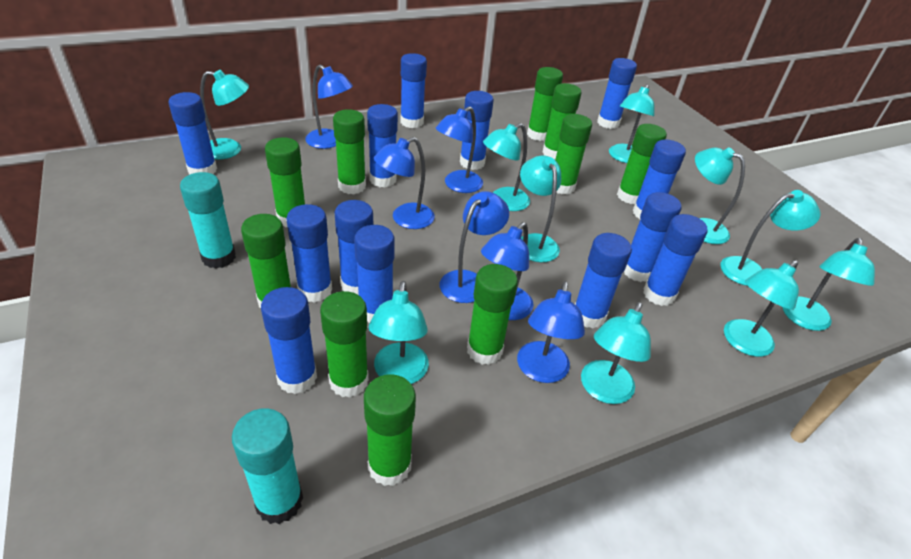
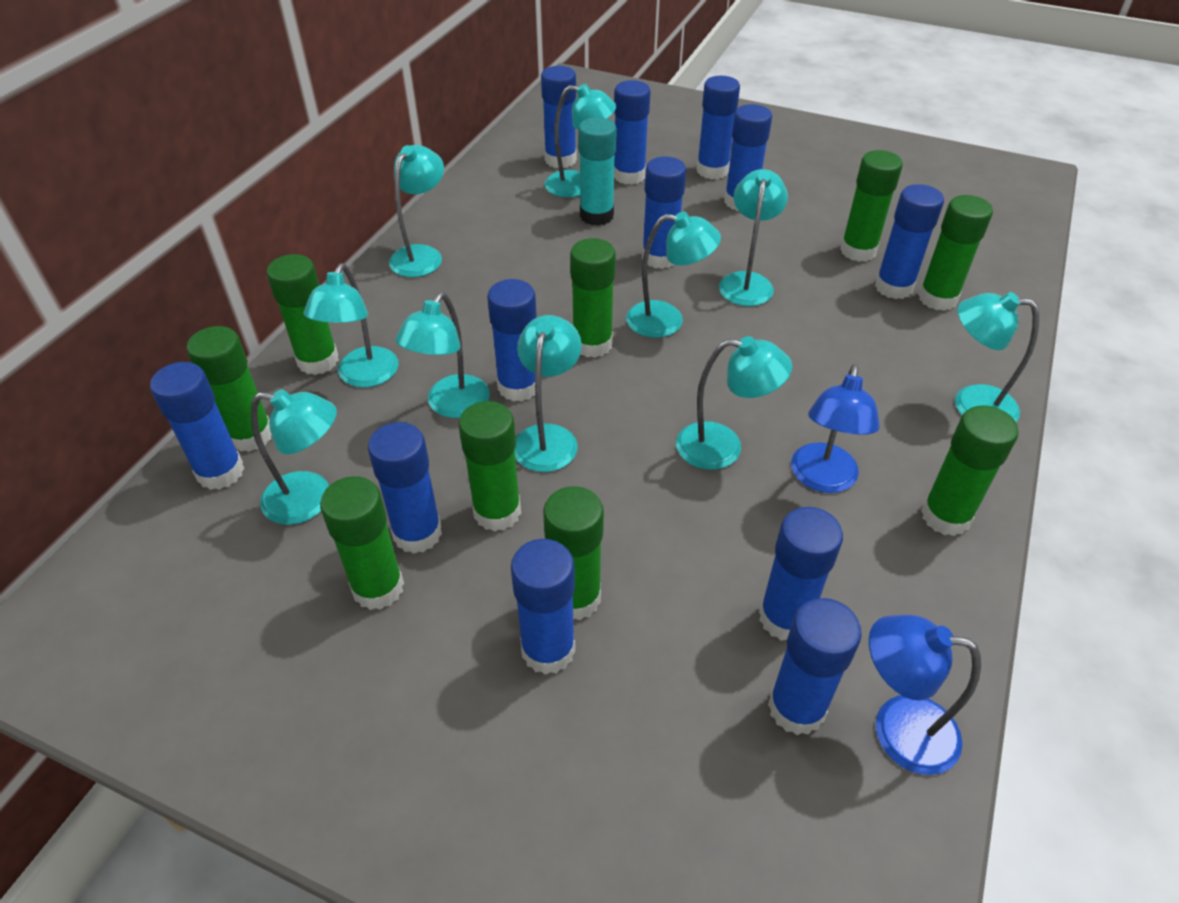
blue glue stick: 13 -> 12
blue lamp: 6 -> 2
green glue stick: 10 -> 9
turquoise glue stick: 2 -> 1

